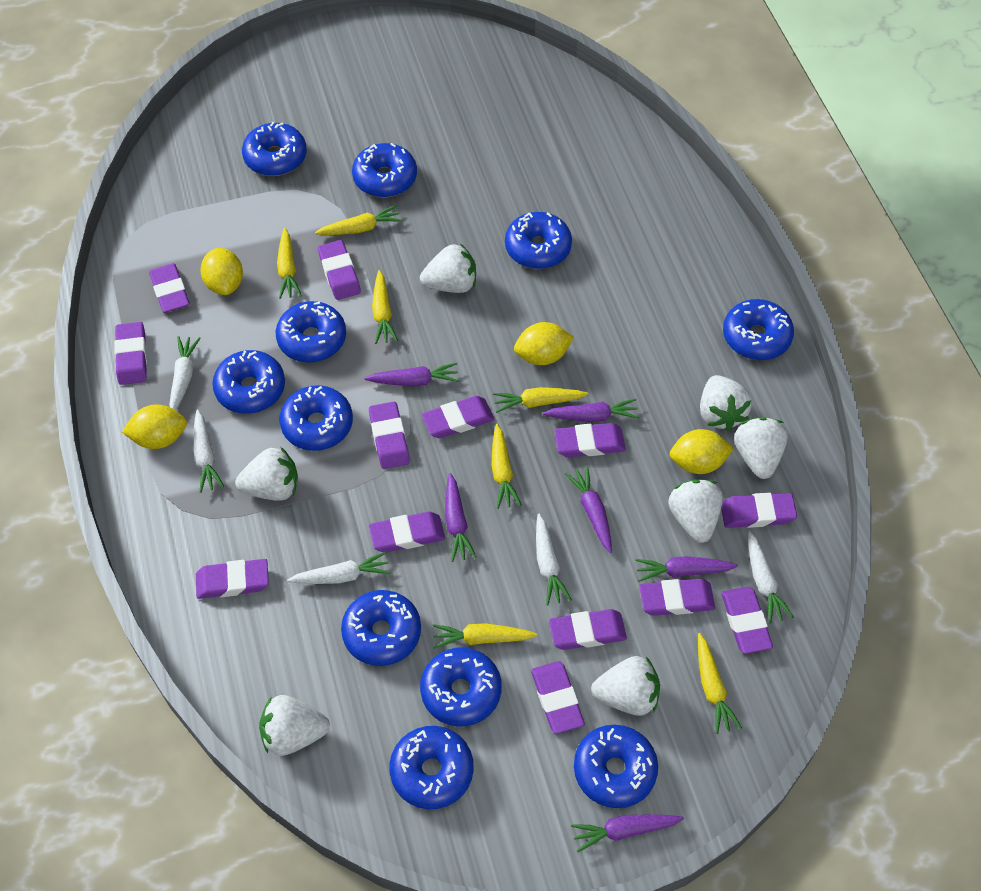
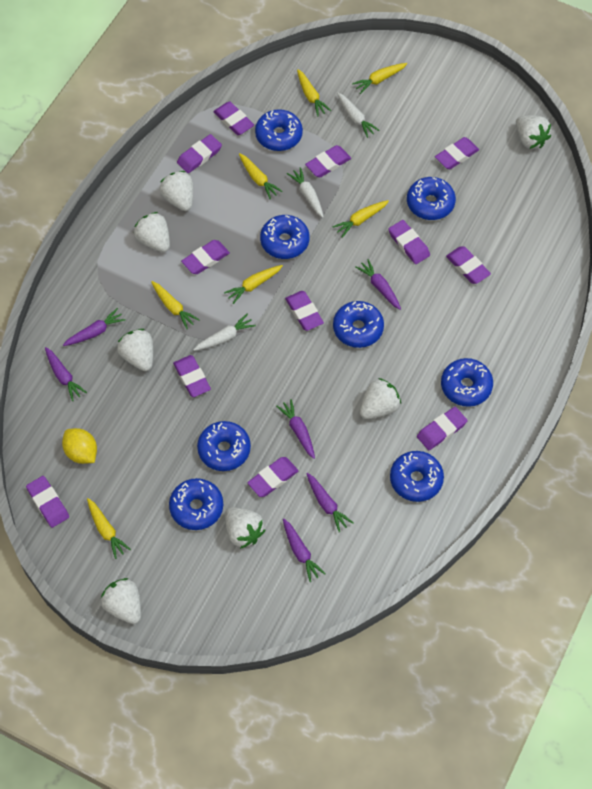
blue donut: 11 -> 8
purple eraser: 13 -> 12
white carrot: 5 -> 3
yellow lemon: 4 -> 1

